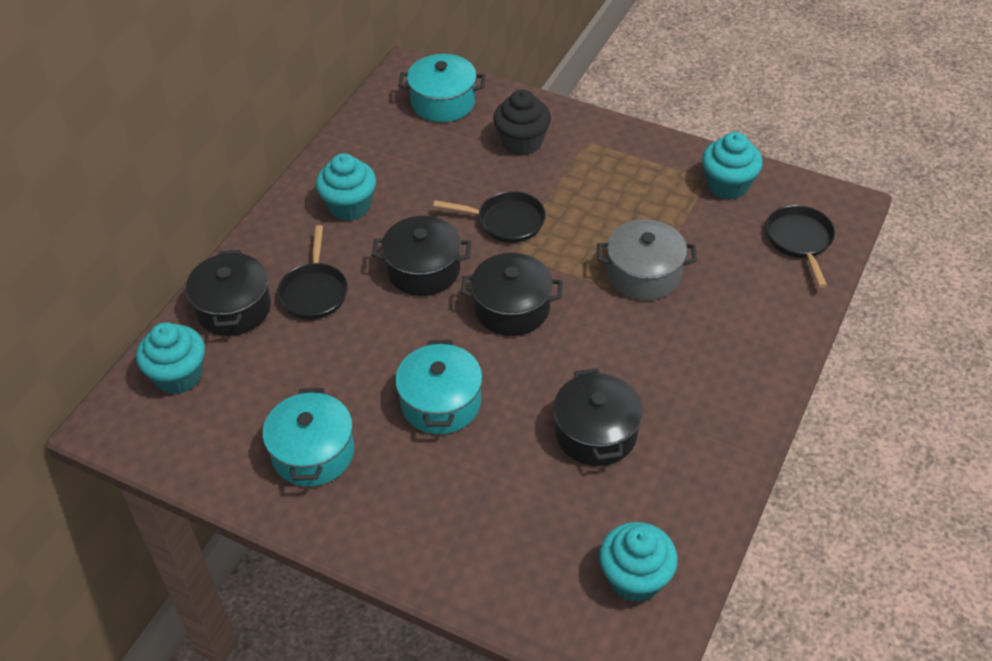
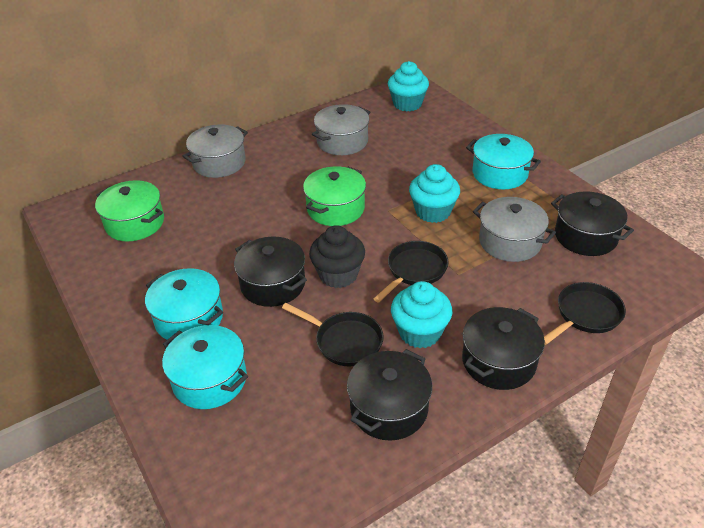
green pot: 0 -> 2
grey pot: 1 -> 3
turquoise cupcake: 4 -> 3

